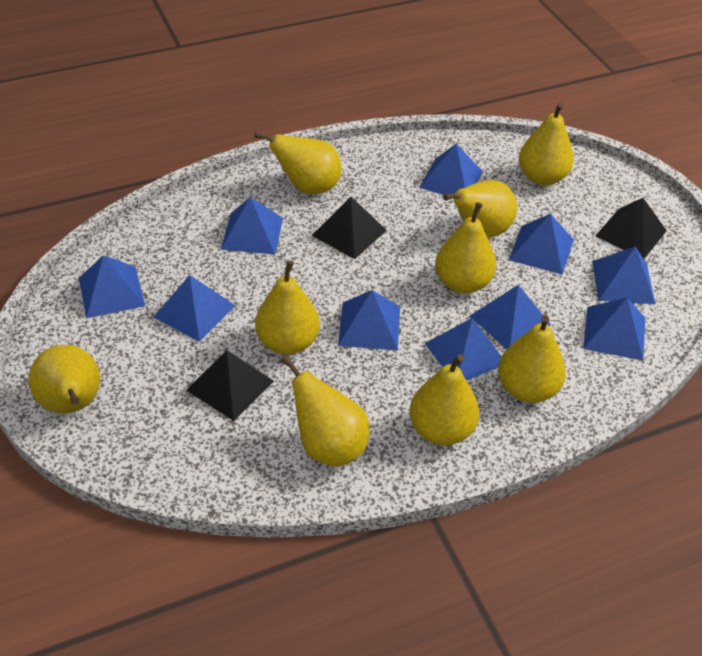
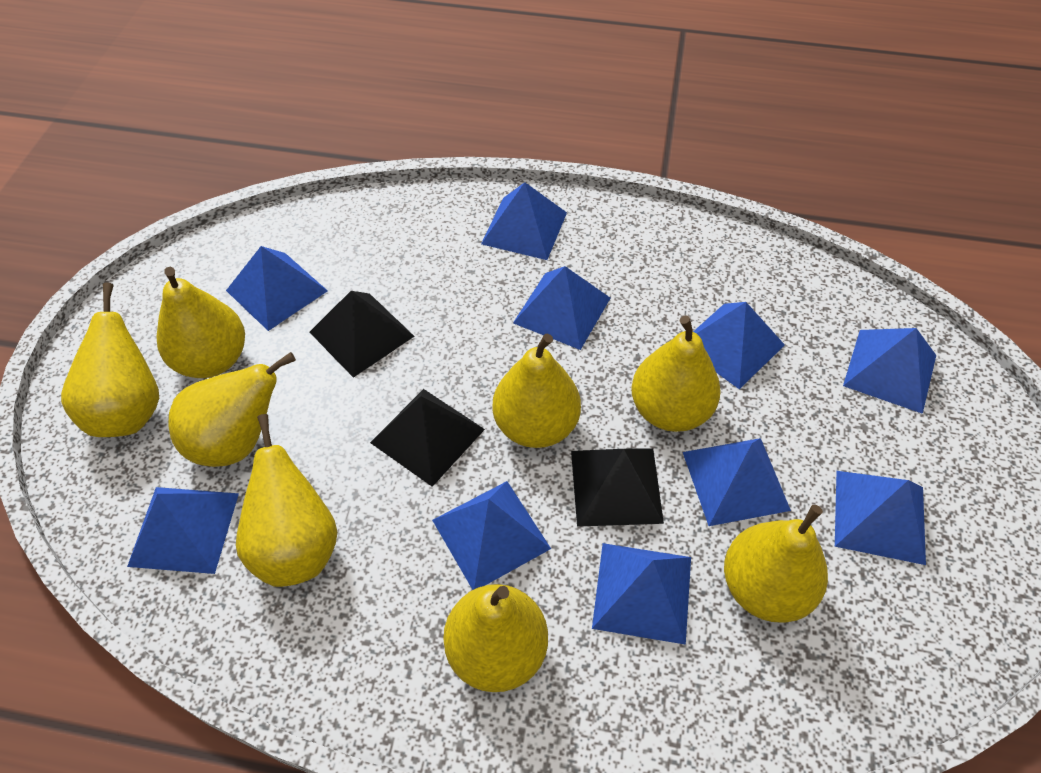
yellow pear: 9 -> 8

